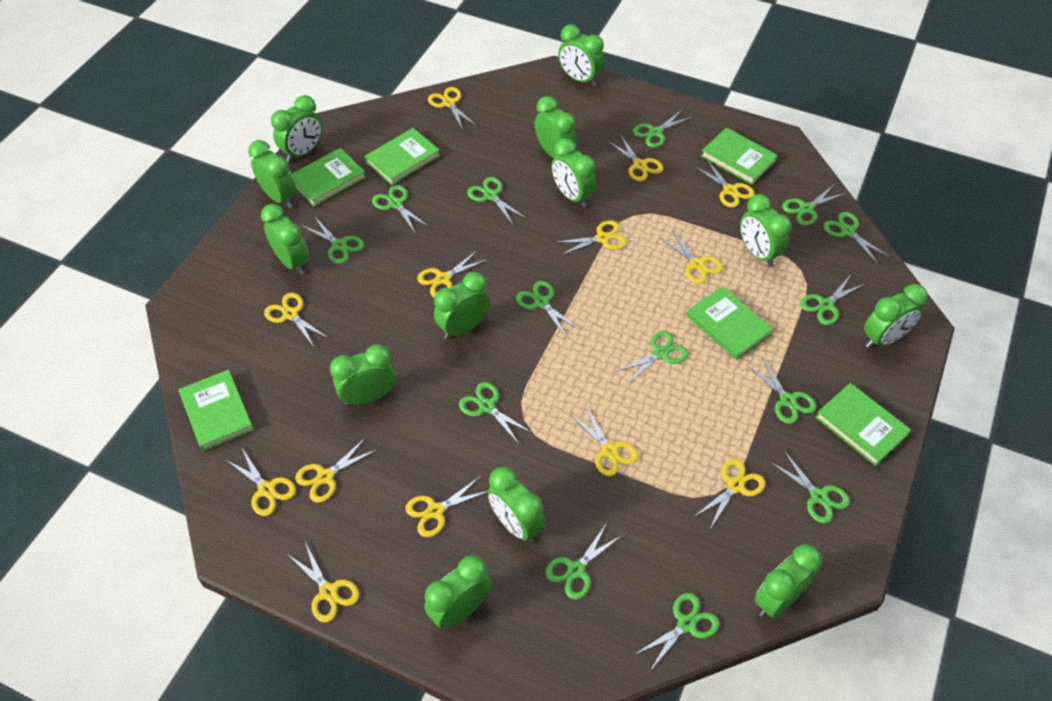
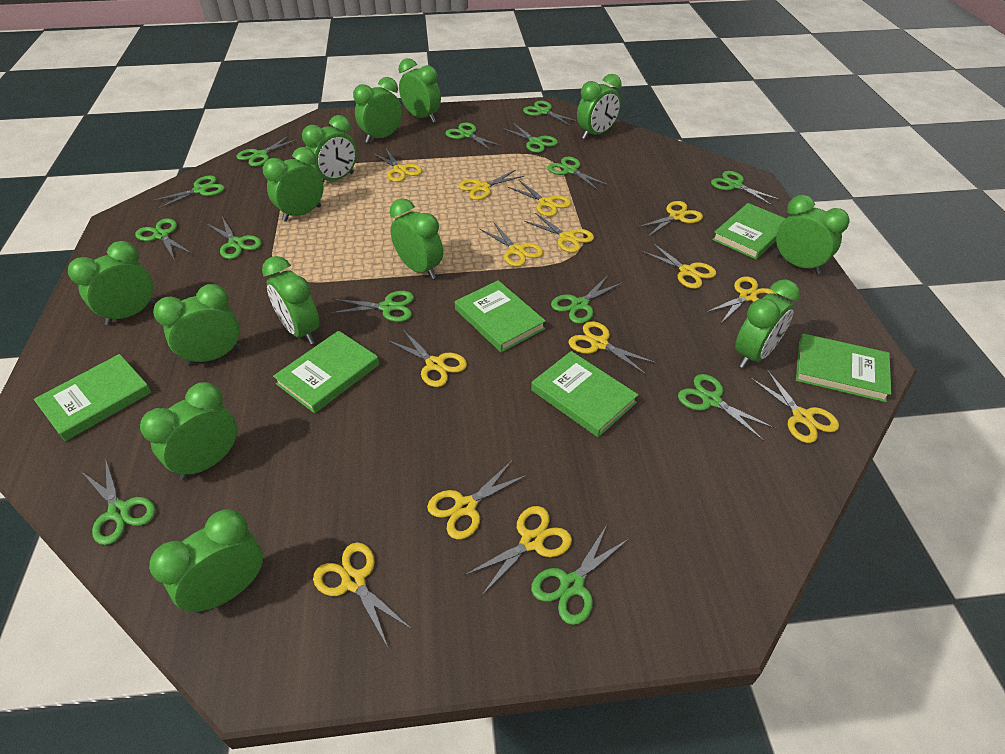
yellow scissors: 13 -> 14

